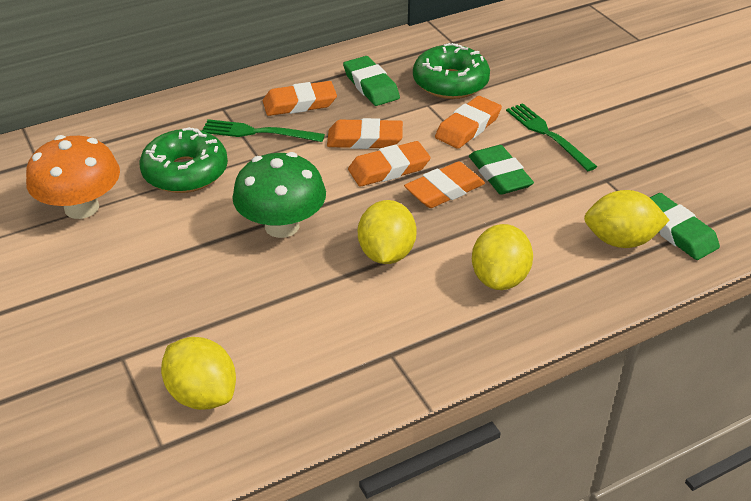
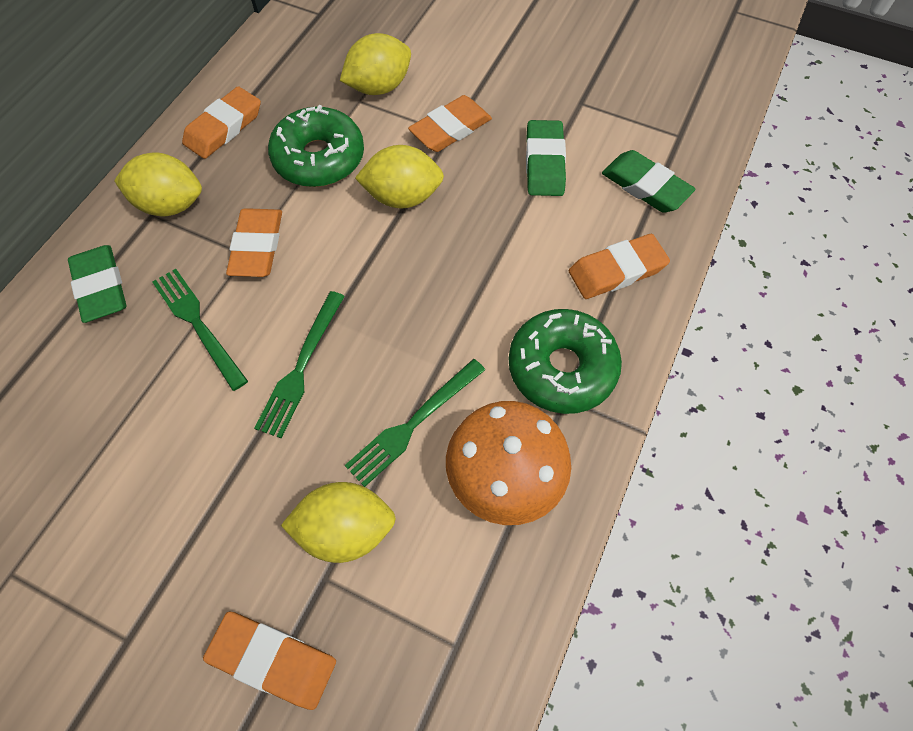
green fork: 2 -> 3
green mushroom: 1 -> 0

